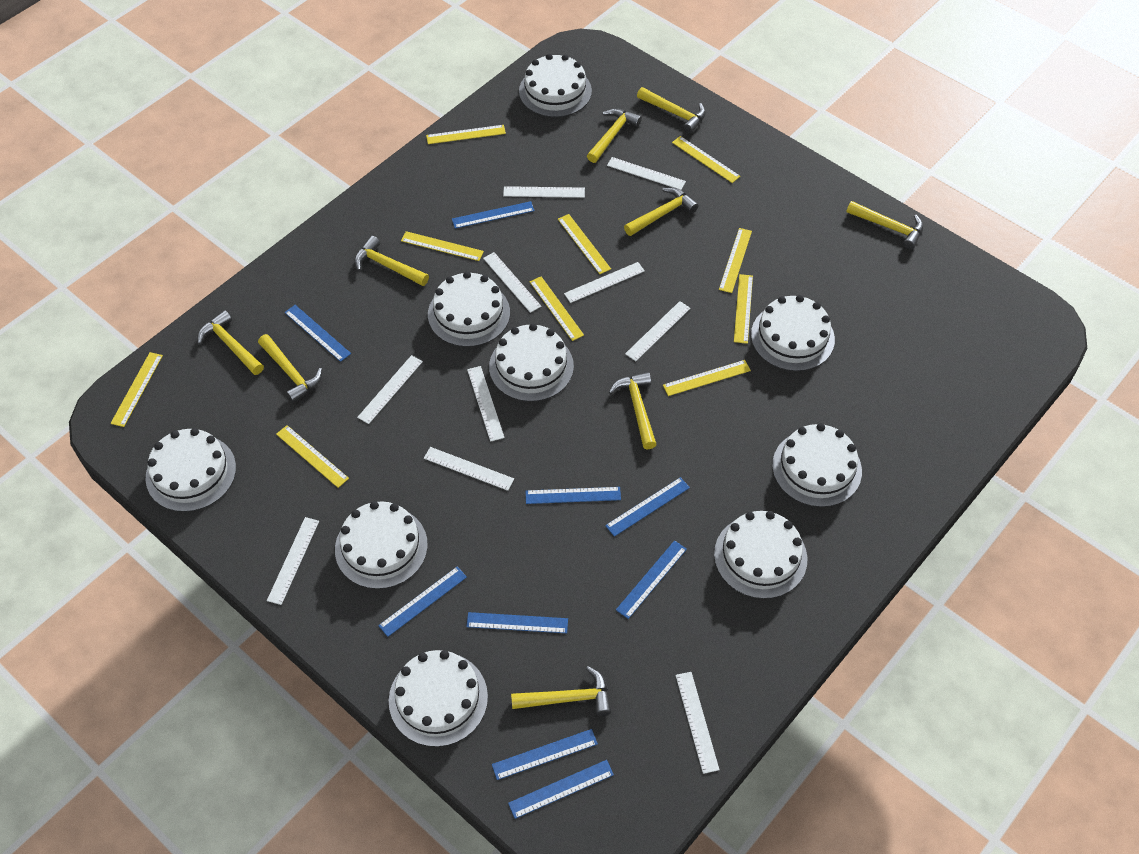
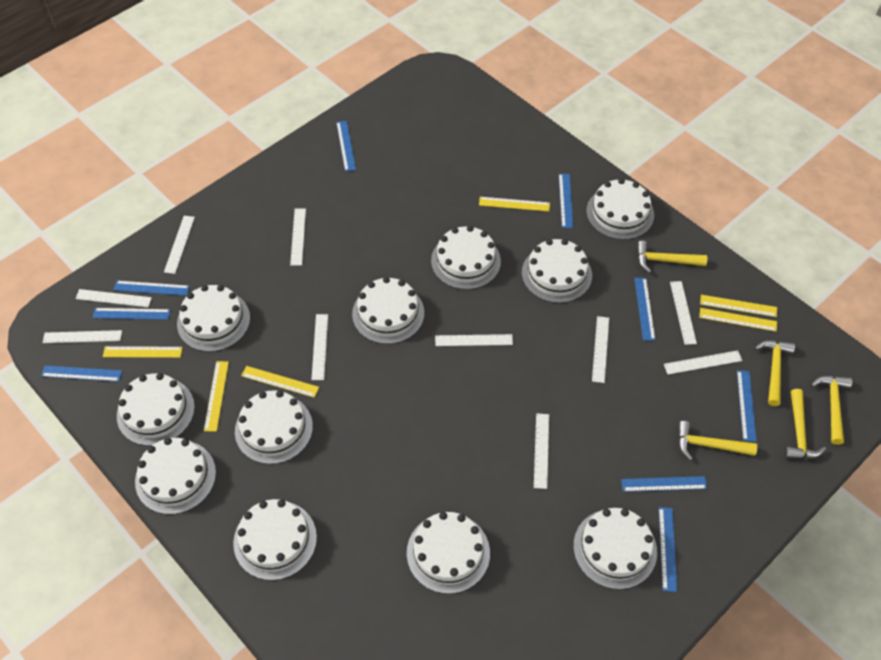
white cake: 9 -> 11
yellow hammer: 9 -> 5
yellow ruler: 10 -> 6

